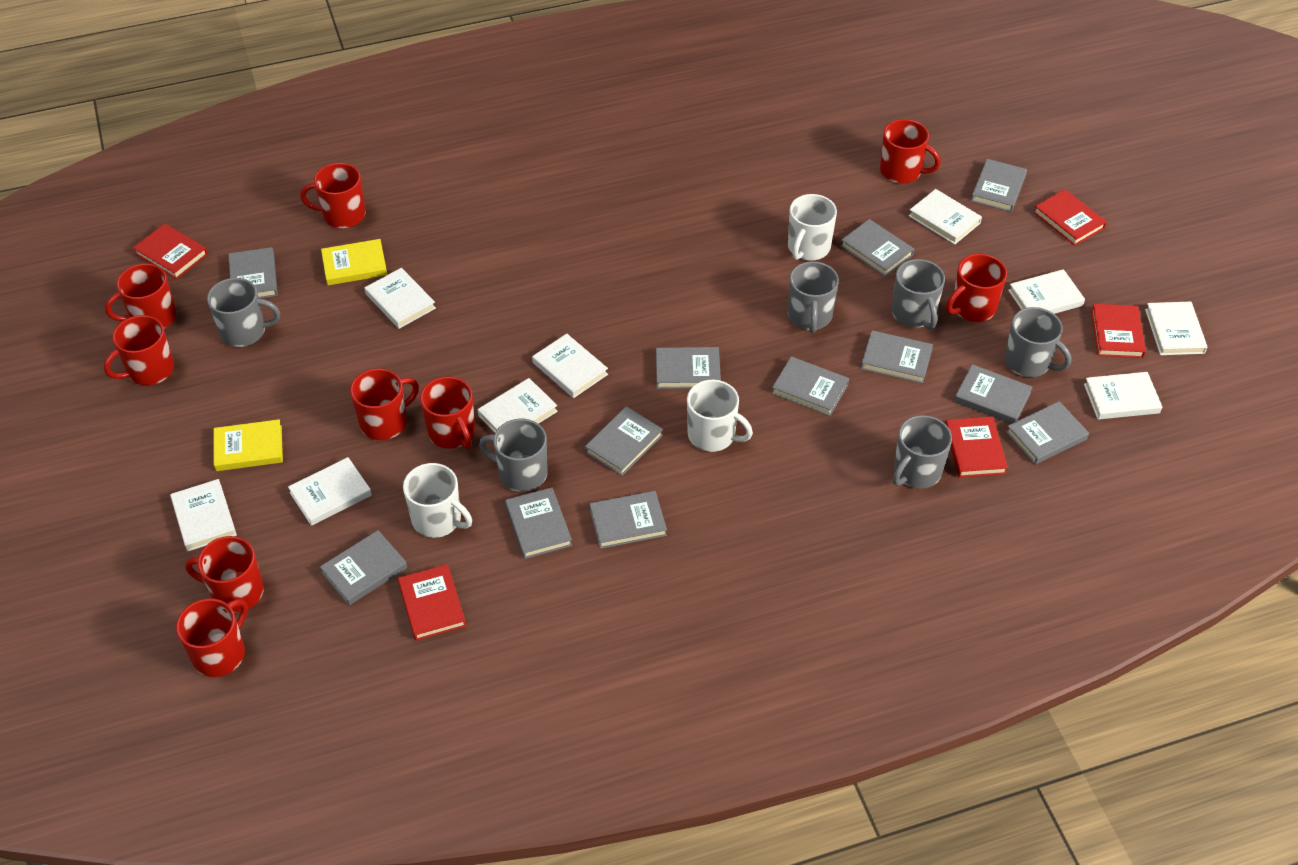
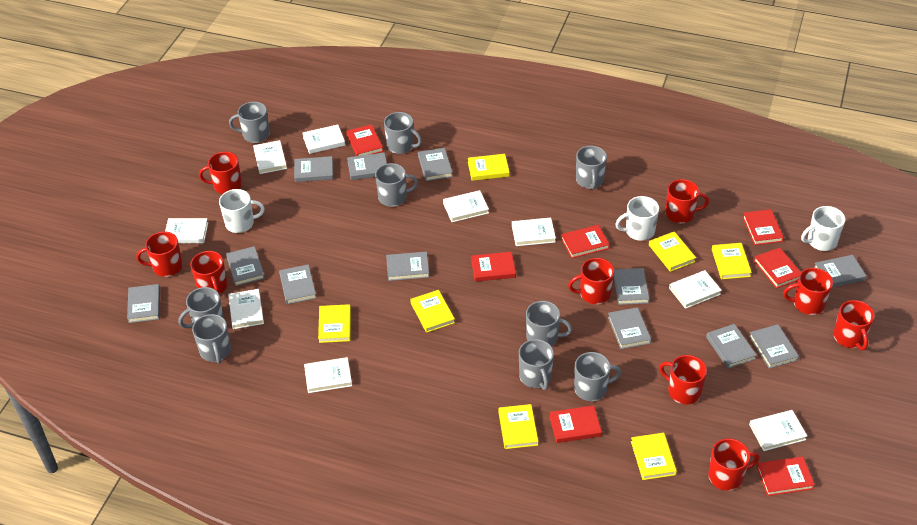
grey mug: 6 -> 9
red book: 5 -> 7
yellow book: 2 -> 7

